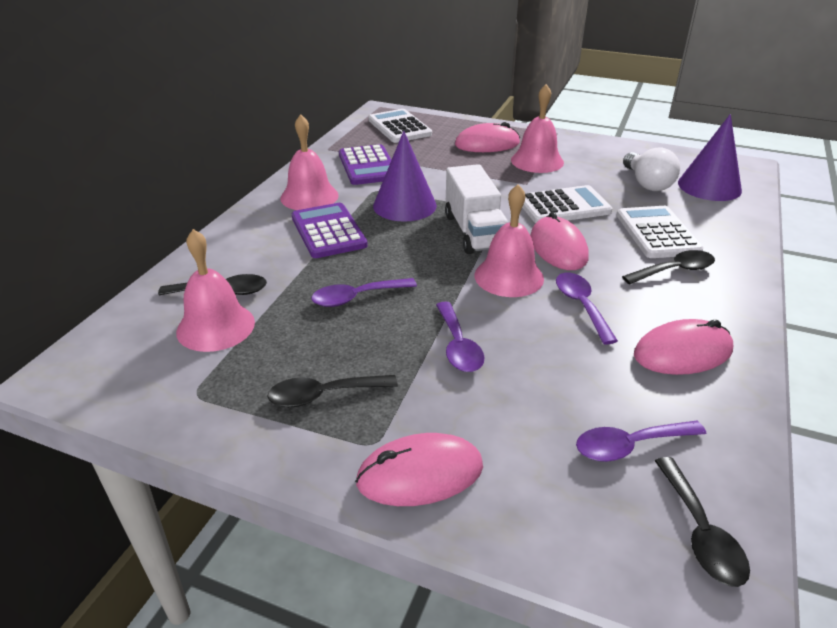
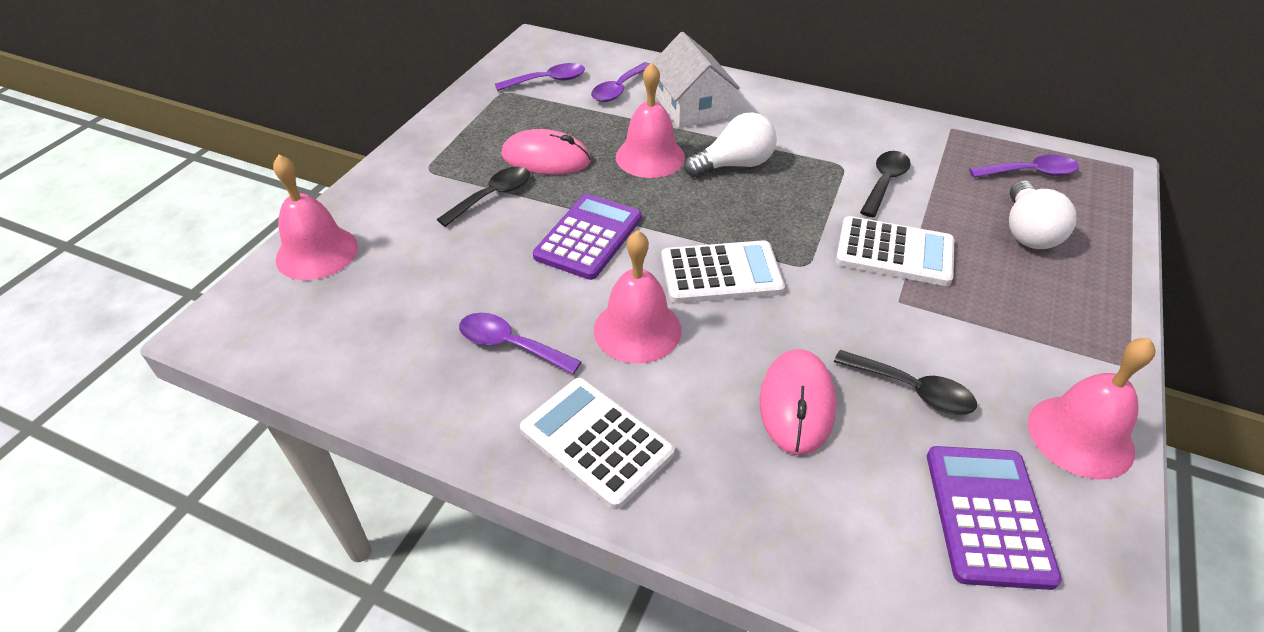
black spoon: 4 -> 3
pink mouse: 4 -> 2
purple cone: 2 -> 0
white house: 0 -> 1
white light bulb: 1 -> 2
white truck: 1 -> 0

